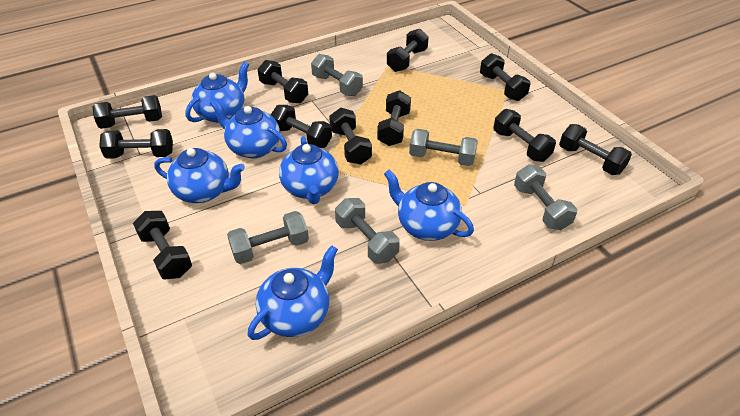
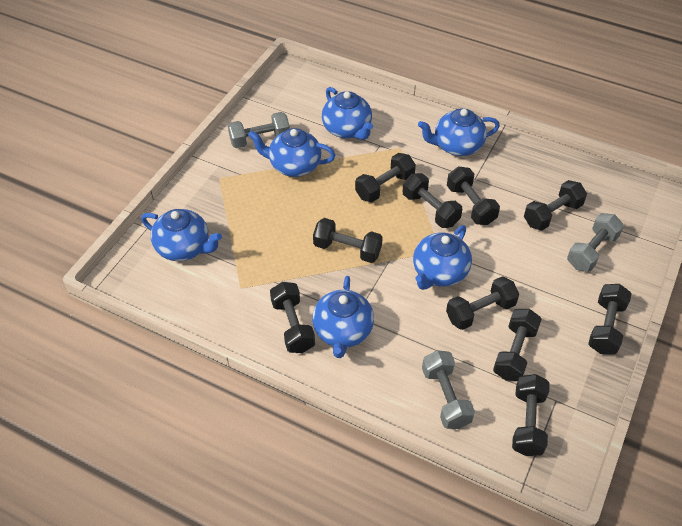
black dumbbell: 11 -> 10
grey dumbbell: 5 -> 3

